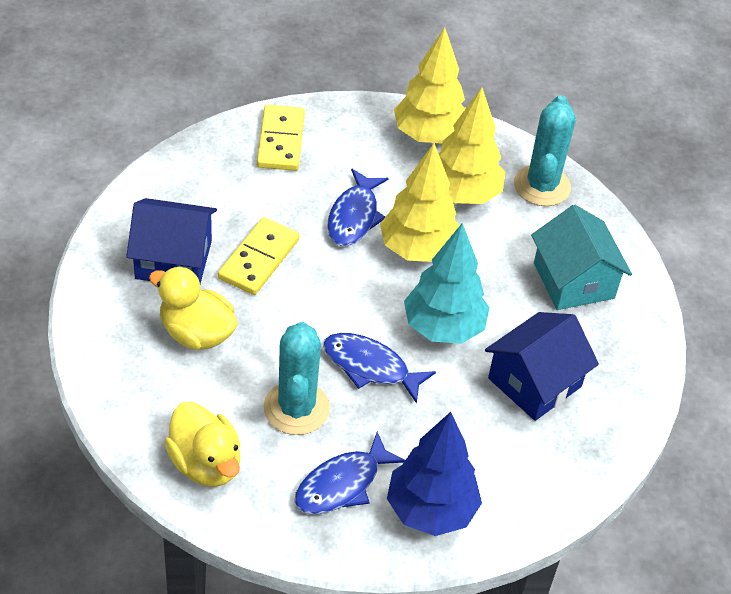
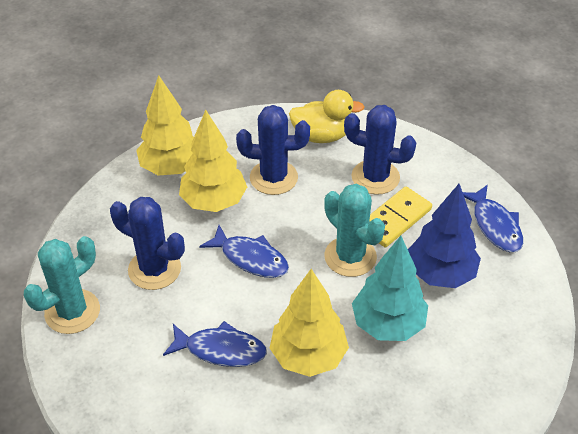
blue cactus: 0 -> 3
blue house: 2 -> 0
turquoise house: 1 -> 0
yellow domino: 2 -> 1
yellow duck: 2 -> 1

